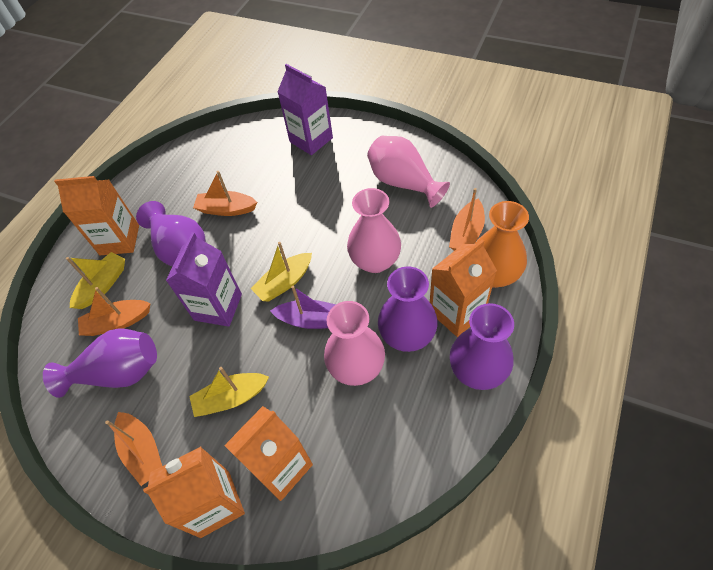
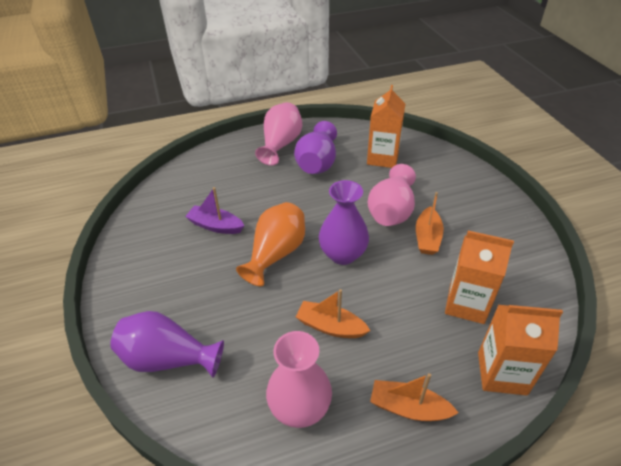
orange boat: 4 -> 3
orange carton: 4 -> 3
purple carton: 2 -> 0
purple vase: 4 -> 3
yellow boat: 3 -> 0

